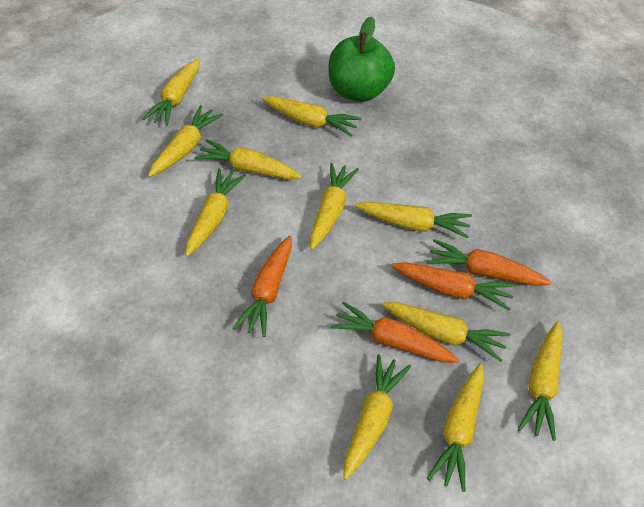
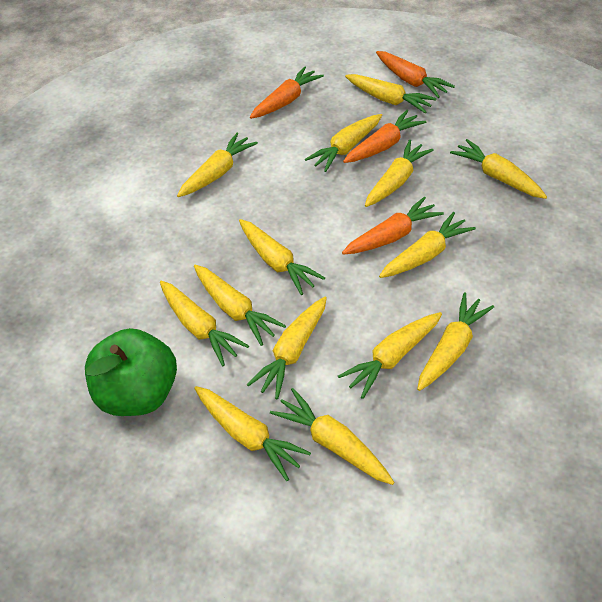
yellow carrot: 11 -> 14

